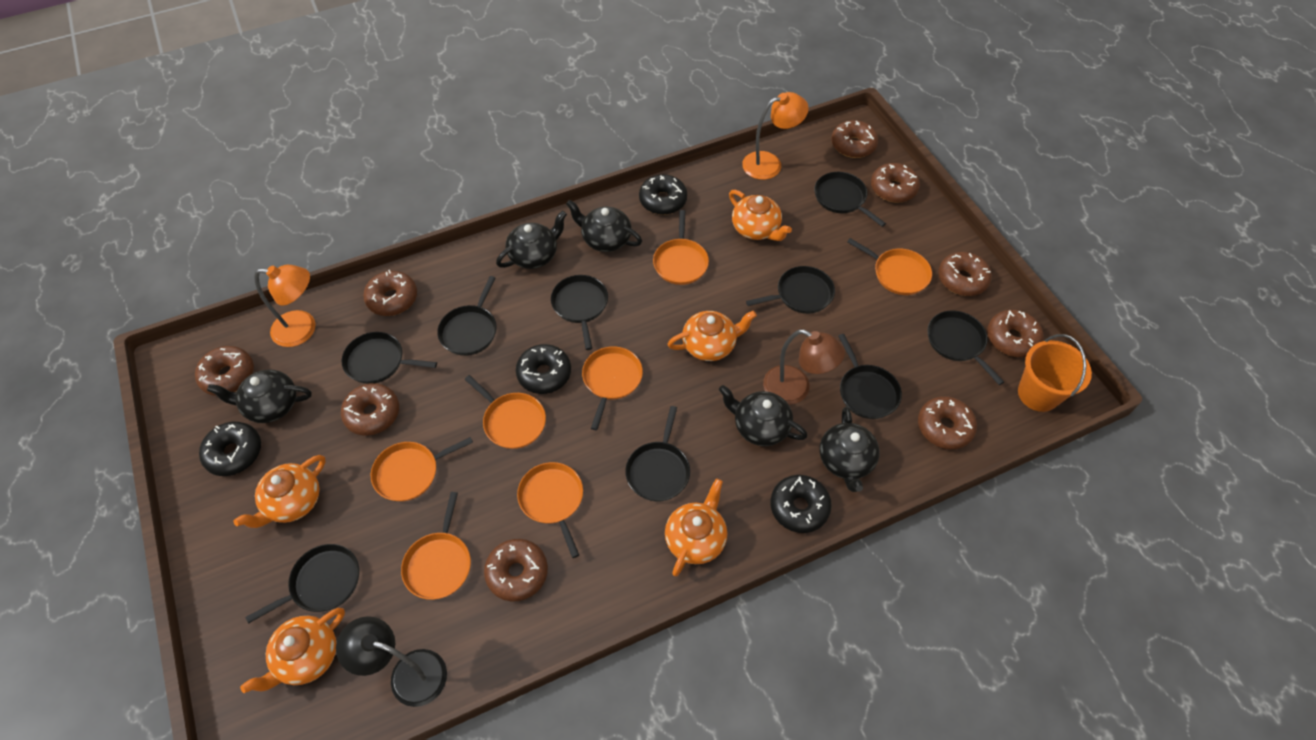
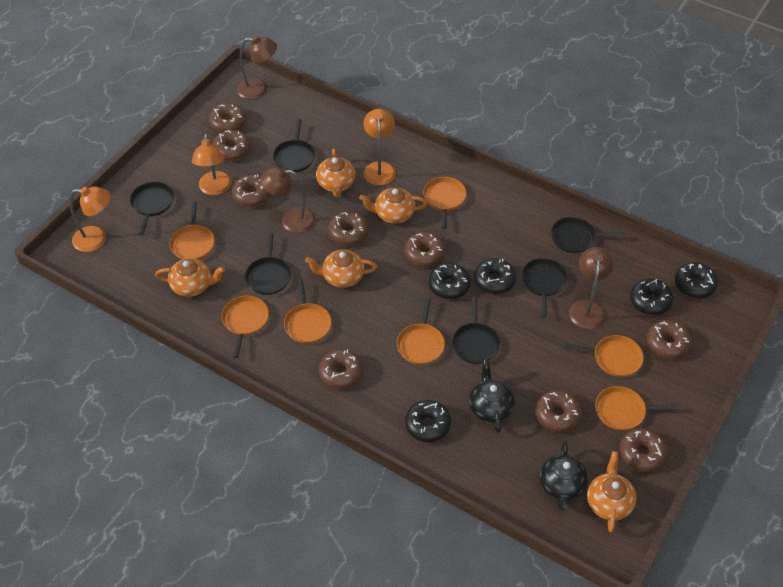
black donut: 4 -> 5
black lamp: 1 -> 0
black pan: 9 -> 6
black teapot: 5 -> 2
brown lamp: 1 -> 3
orange bucket: 1 -> 0
orange lamp: 2 -> 3

